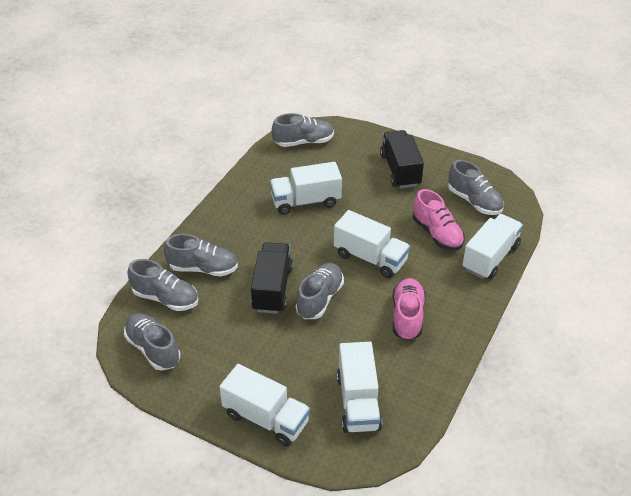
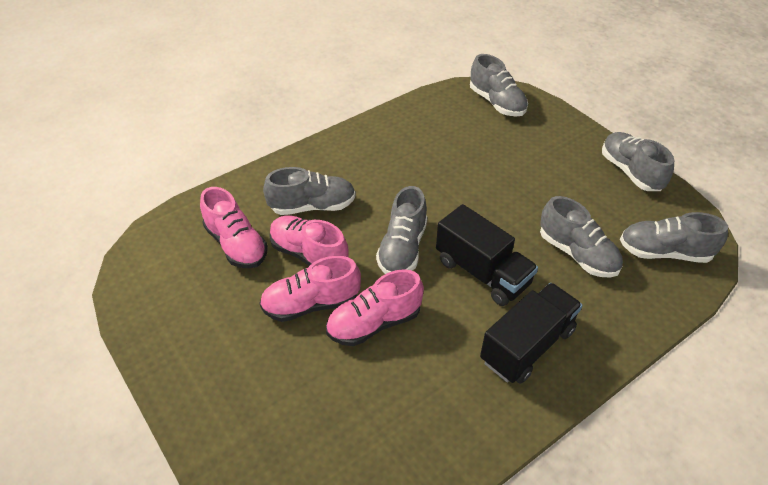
pink shoe: 2 -> 4
white truck: 5 -> 0

